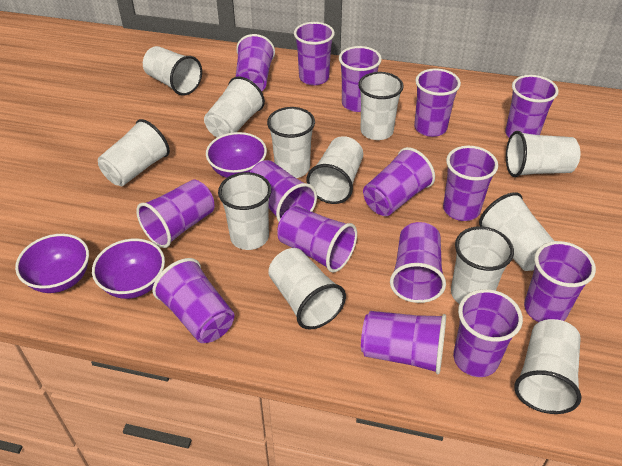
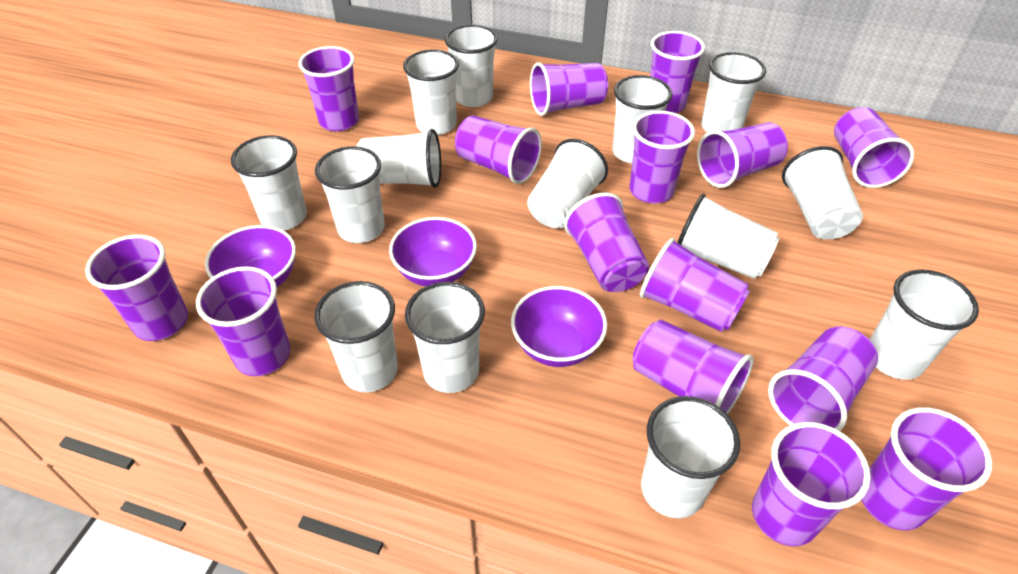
white cup: 12 -> 14

